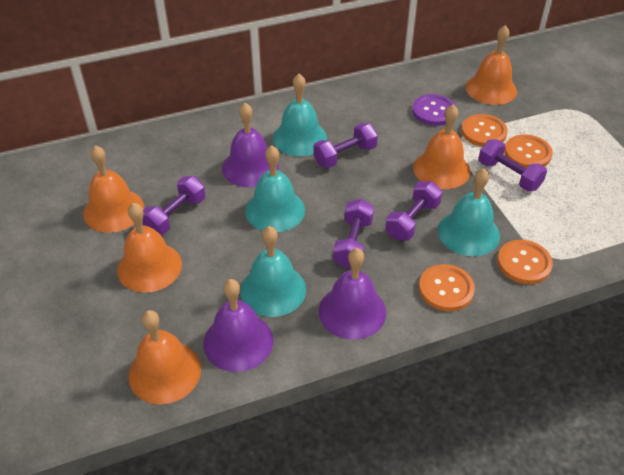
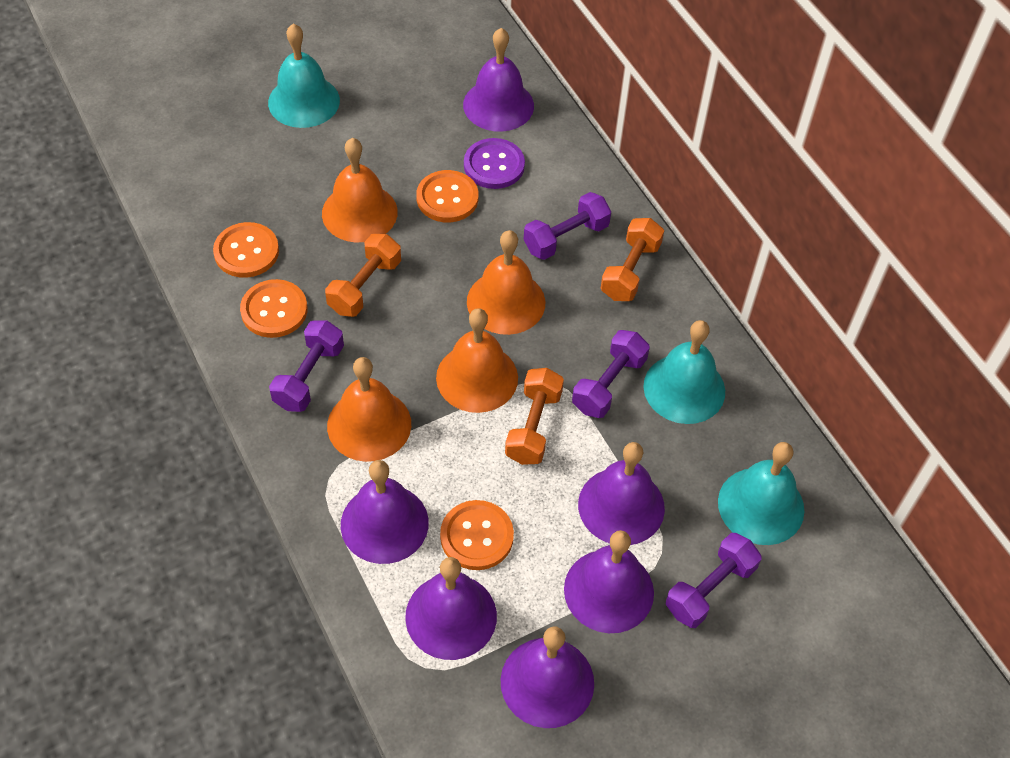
orange bell: 5 -> 4
orange dumbbell: 0 -> 3
purple bell: 3 -> 6
purple dumbbell: 5 -> 4
turquoise bell: 4 -> 3

